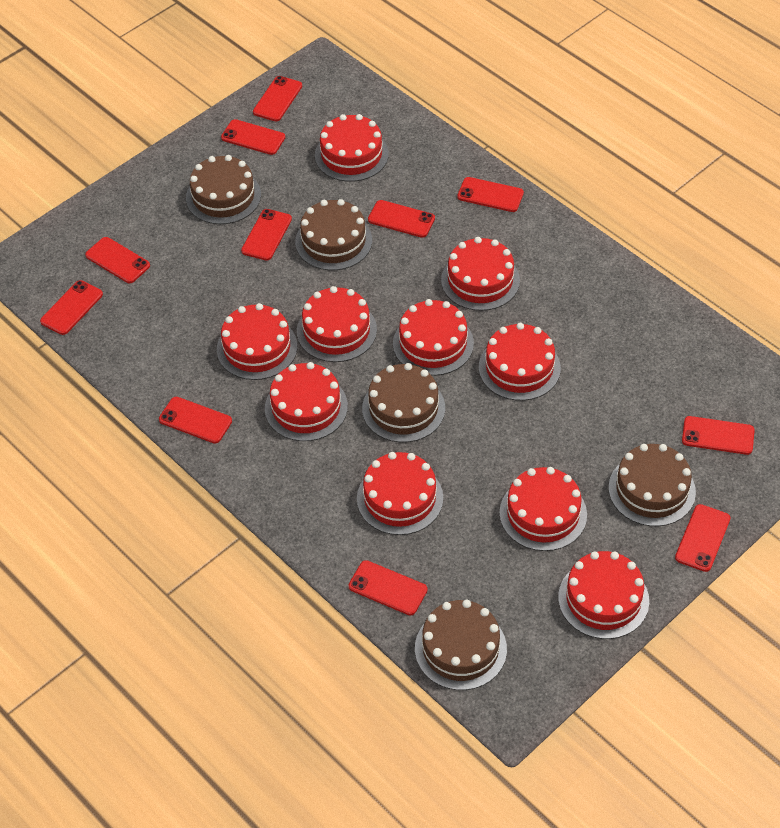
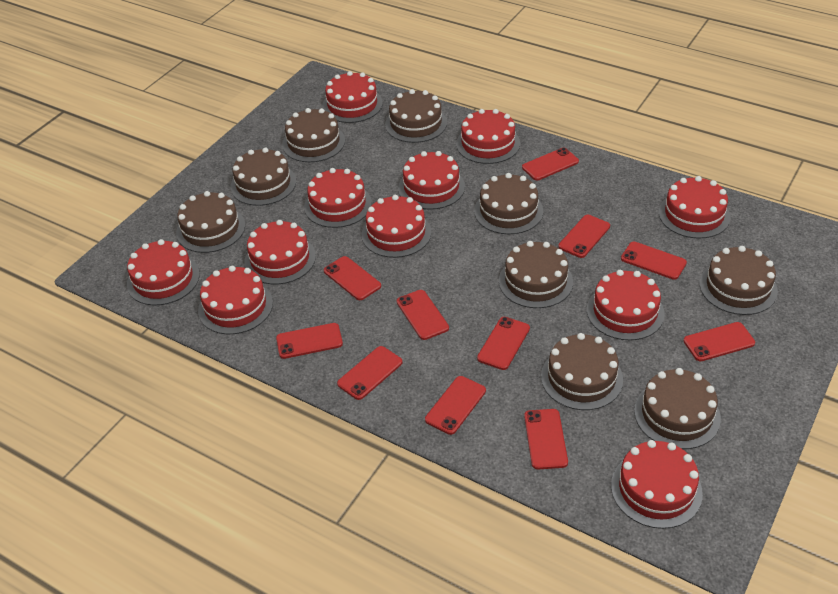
brown cake: 5 -> 9
red cake: 10 -> 11

